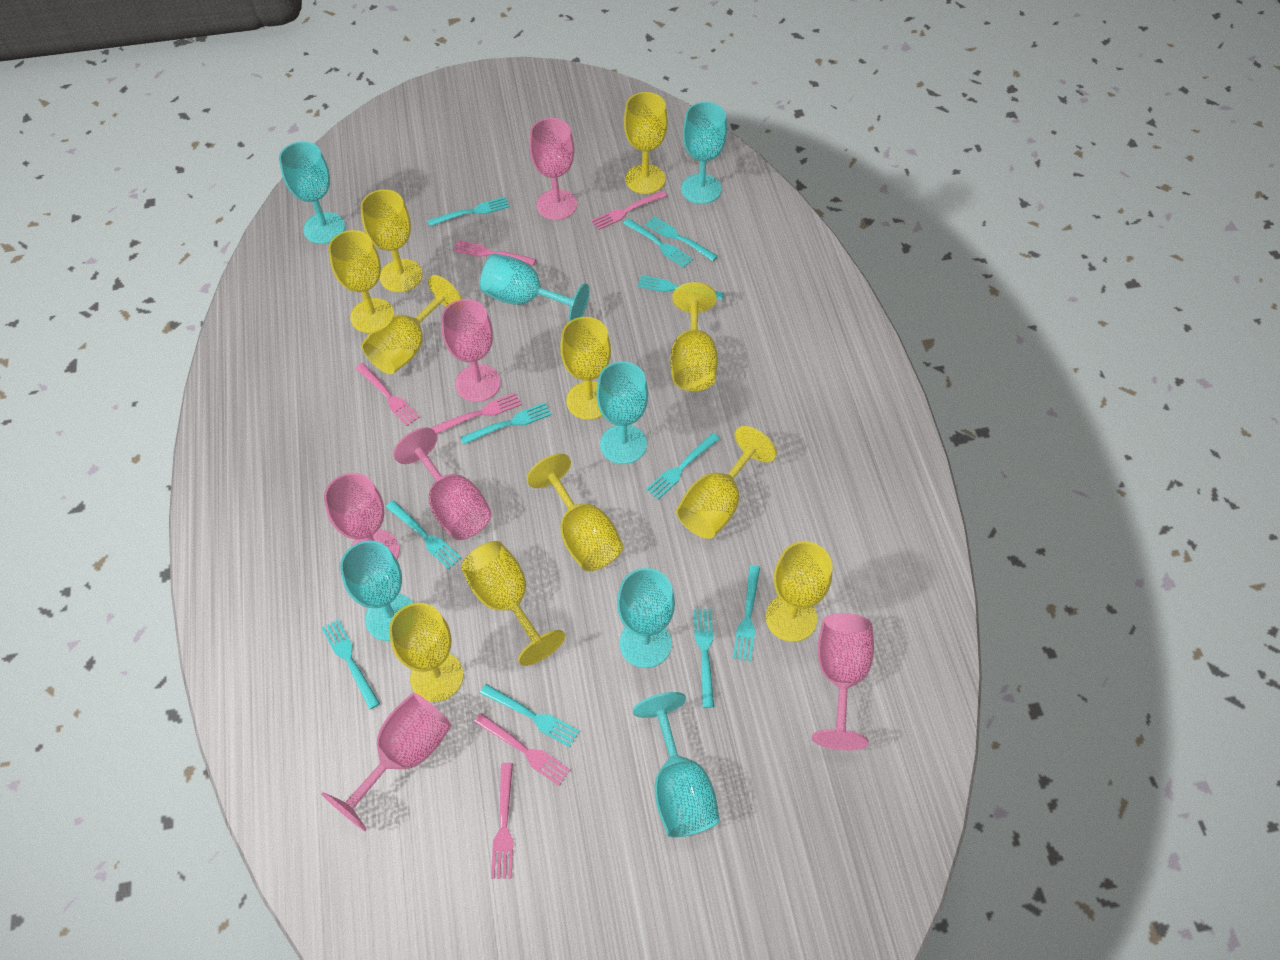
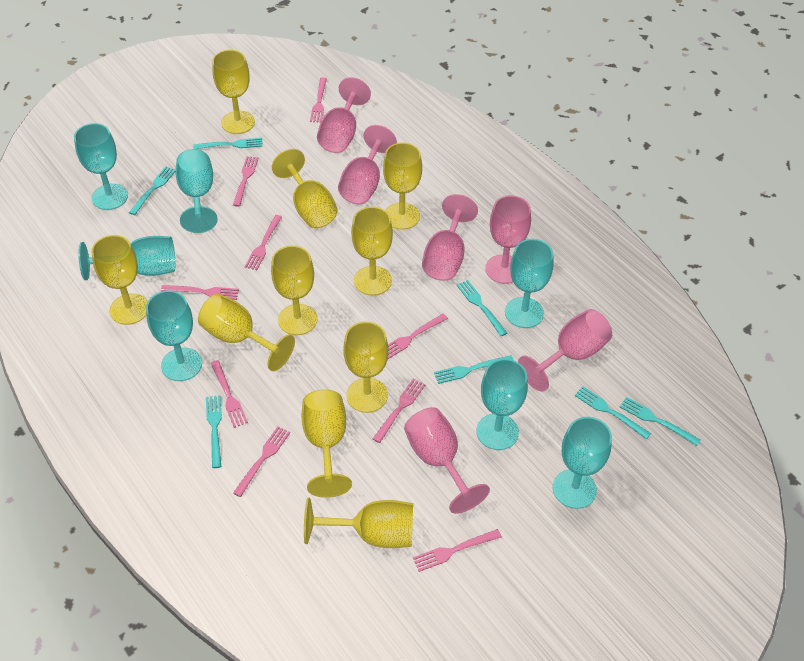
pink fork: 6 -> 9
turquoise fork: 11 -> 7
yellow goblet: 11 -> 10

